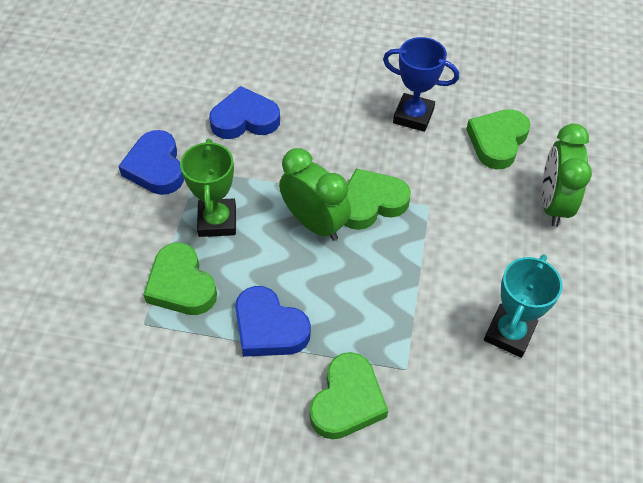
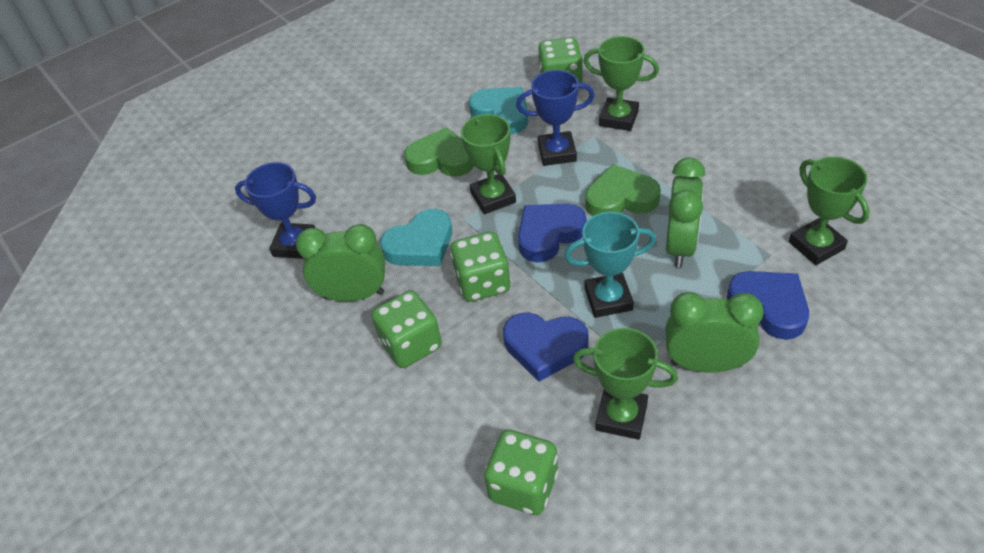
blue trophy: 1 -> 2
green clock: 2 -> 3
green dice: 0 -> 4
green heart: 4 -> 2
green trophy: 1 -> 4
turquoise heart: 0 -> 2

